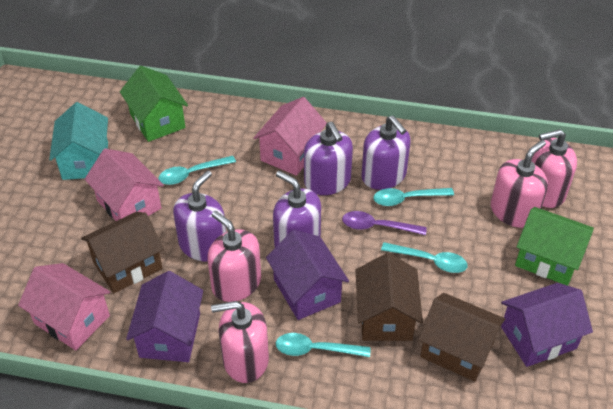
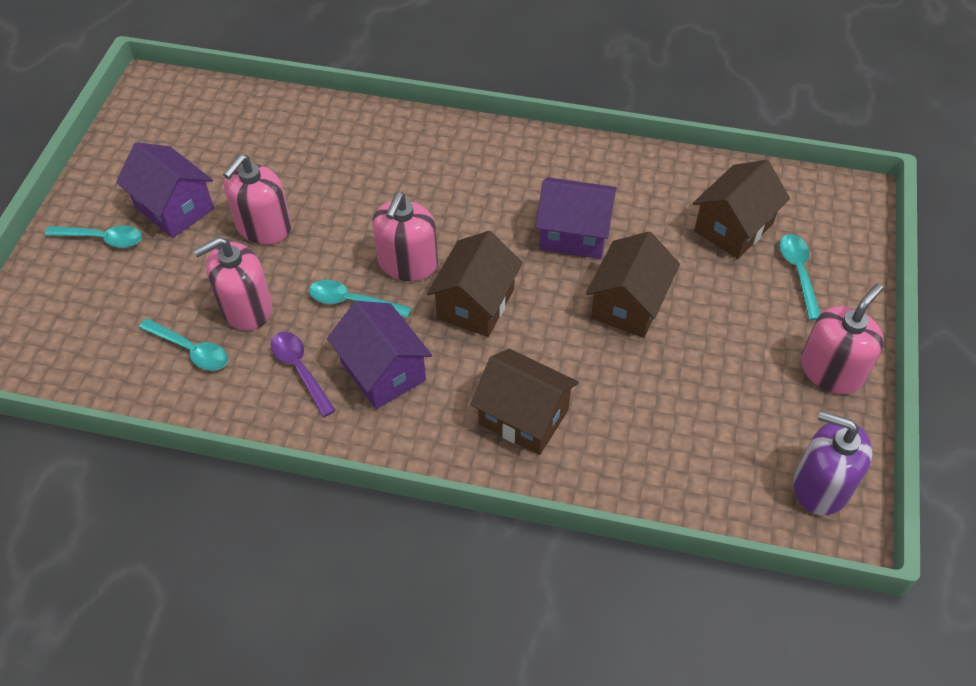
brown house: 3 -> 4
green house: 2 -> 0
pink house: 3 -> 0
purple soap dispenser: 4 -> 1
turquoise house: 1 -> 0

